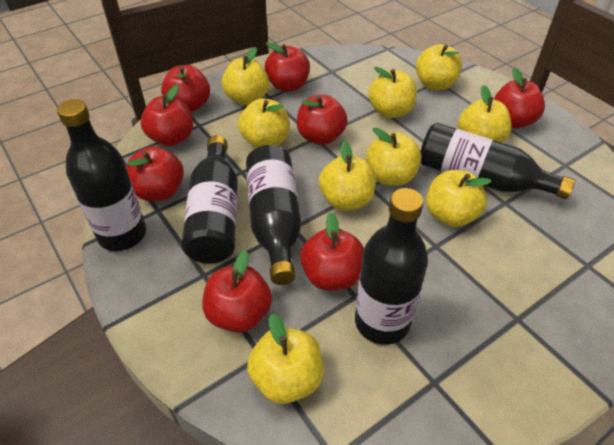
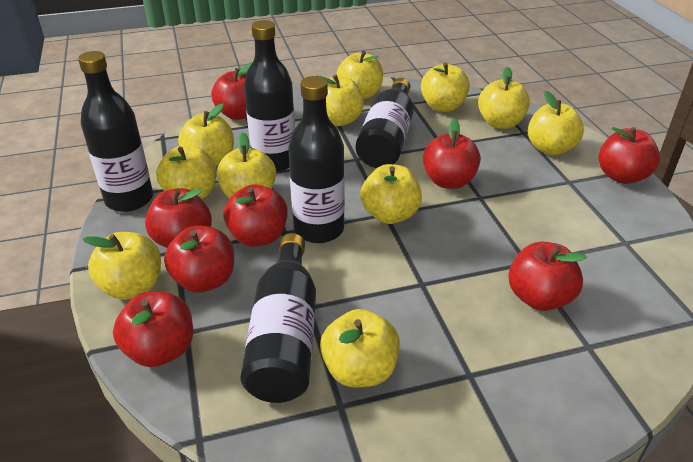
yellow apple: 9 -> 11

